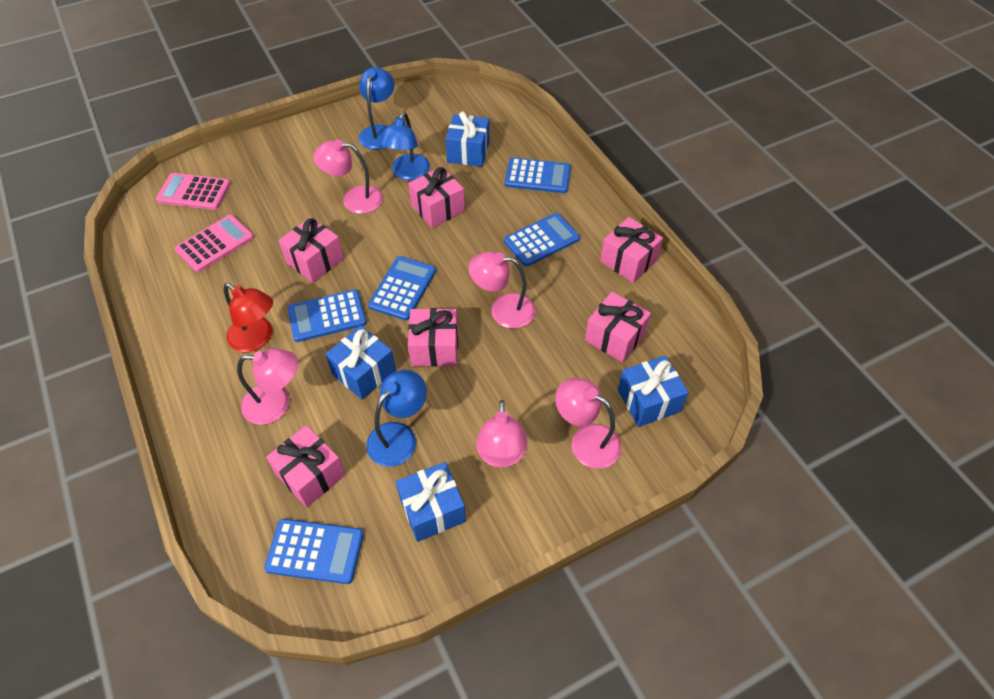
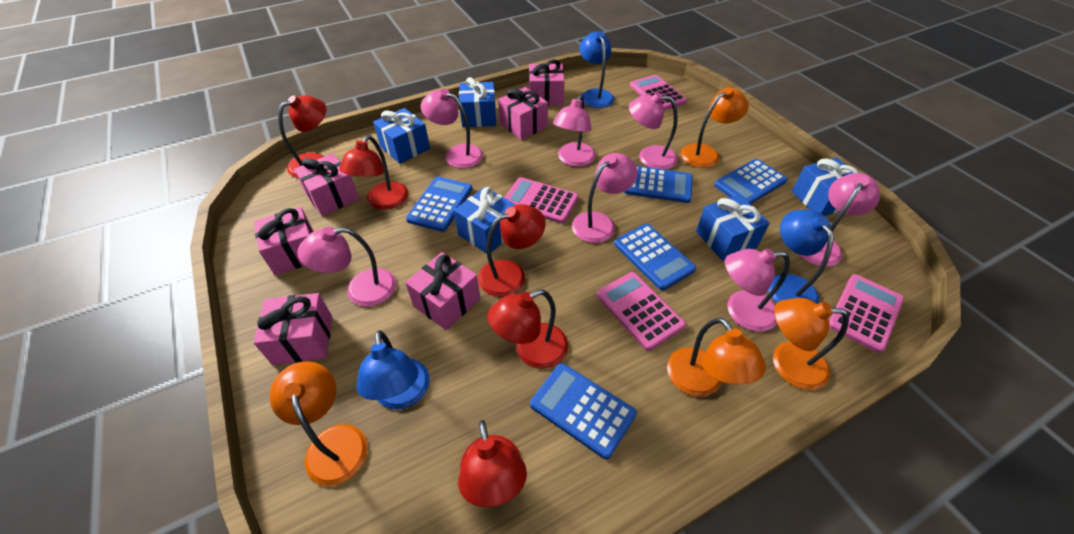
blue gift: 4 -> 5
orange lamp: 0 -> 4
pink calculator: 2 -> 4
pink lamp: 5 -> 7
red lamp: 1 -> 5

